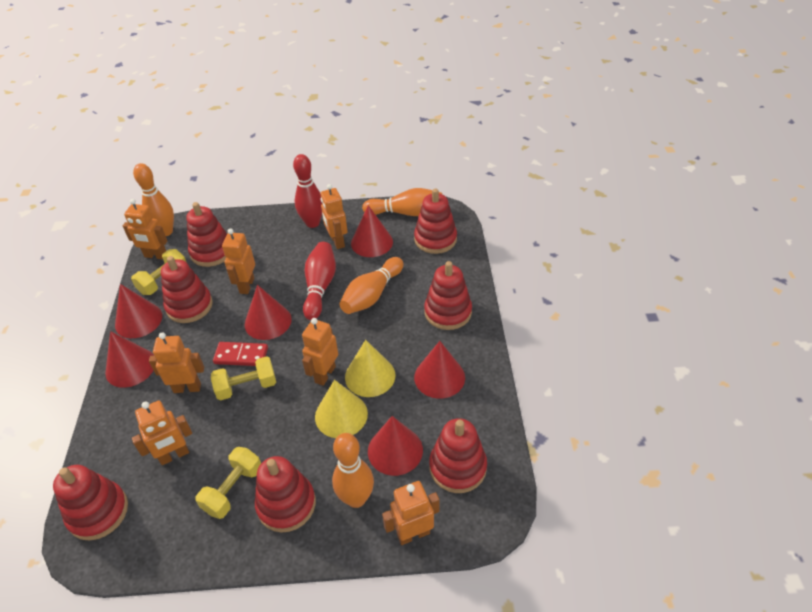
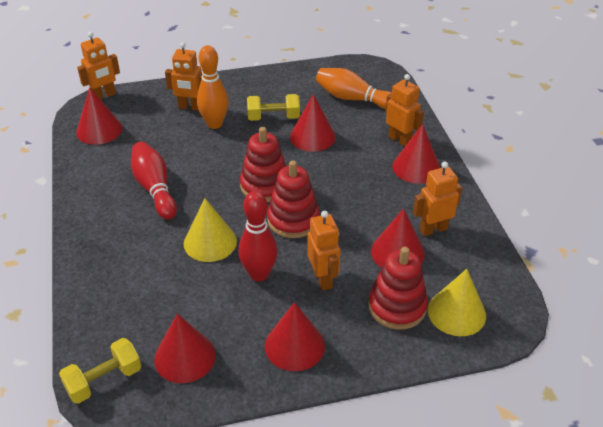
orange bowling pin: 4 -> 2
orange robot: 7 -> 5
red domino: 1 -> 0
red stacking toy: 7 -> 3
yellow dumbbell: 3 -> 2

